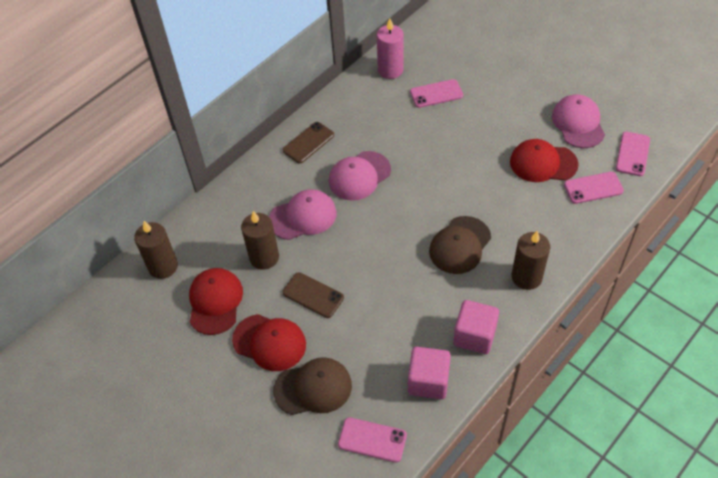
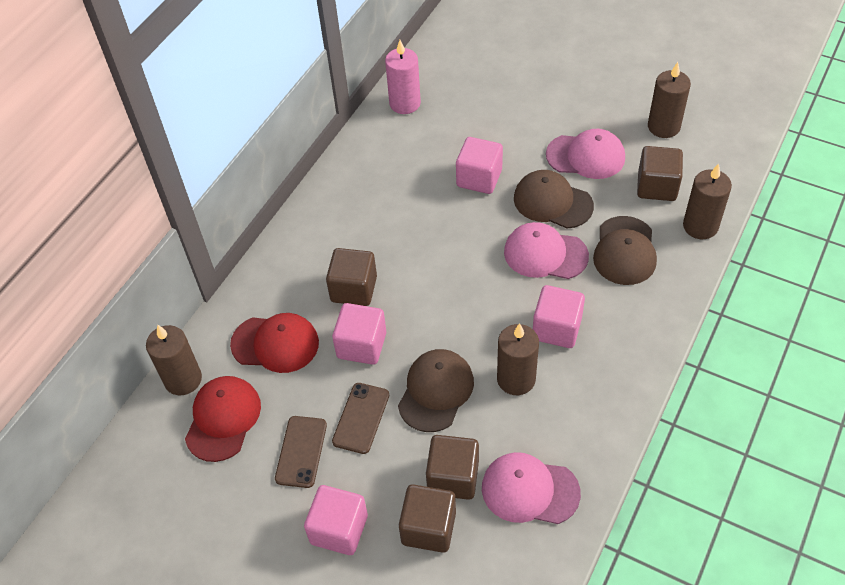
brown candle: 3 -> 4
brown cap: 2 -> 3
brown cube: 0 -> 4
pink cube: 2 -> 4
pink phone: 4 -> 0
red cap: 3 -> 2

